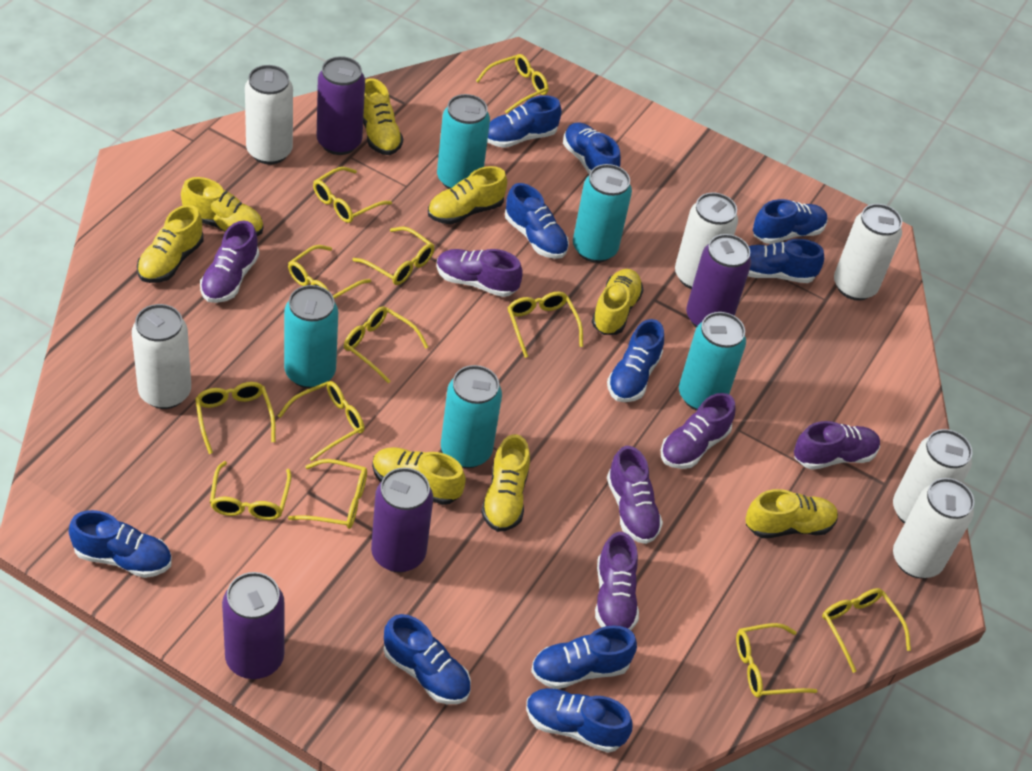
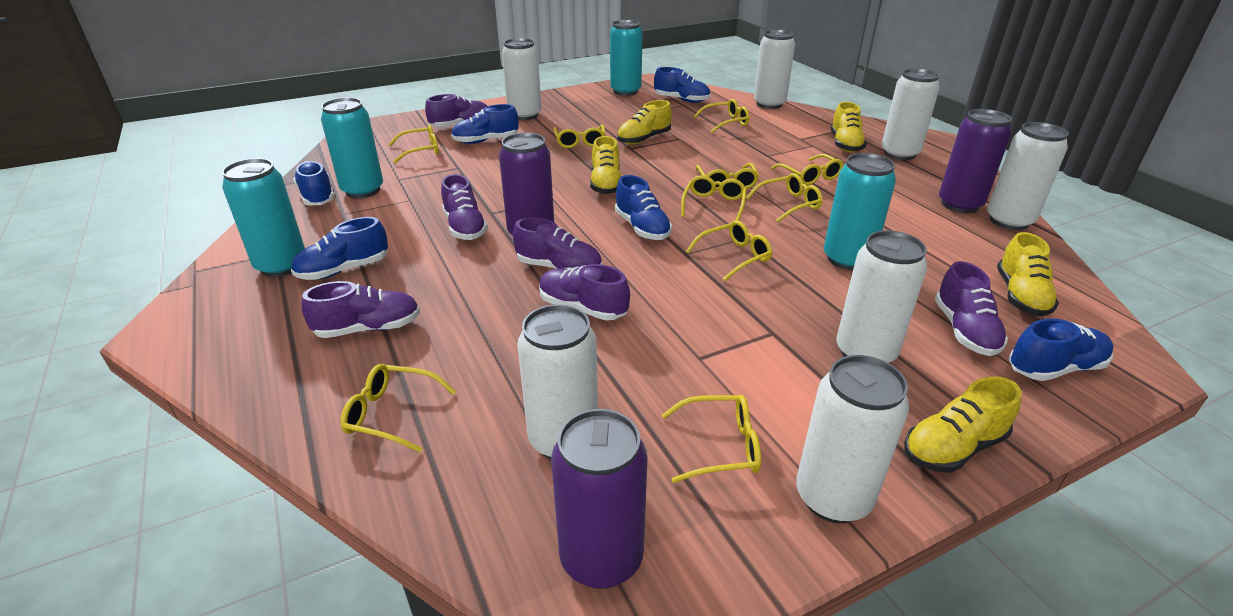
blue shoe: 10 -> 6
purple can: 4 -> 3
turquoise can: 5 -> 4
white can: 6 -> 7
yellow glasses: 12 -> 10
yellow shoe: 8 -> 5

